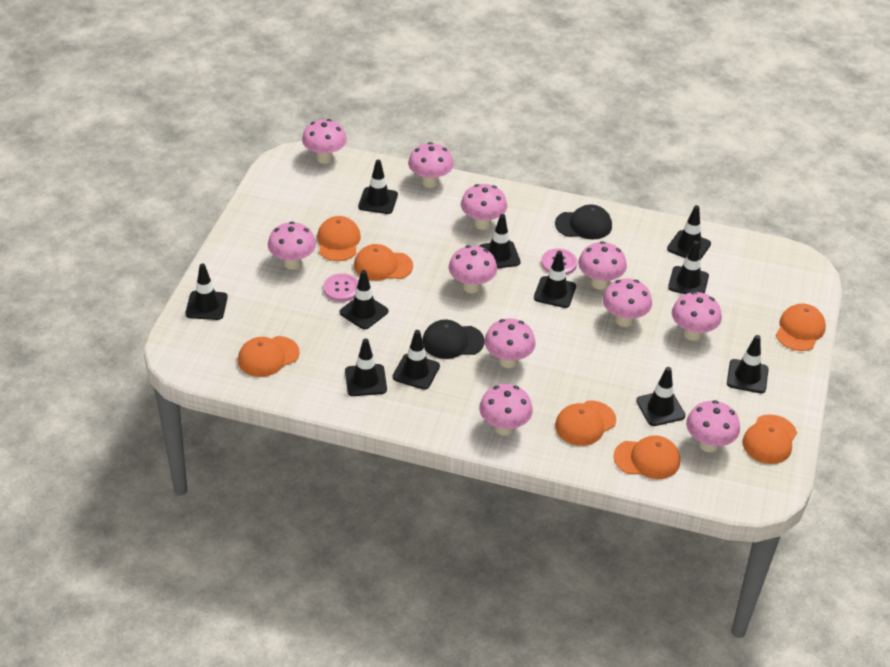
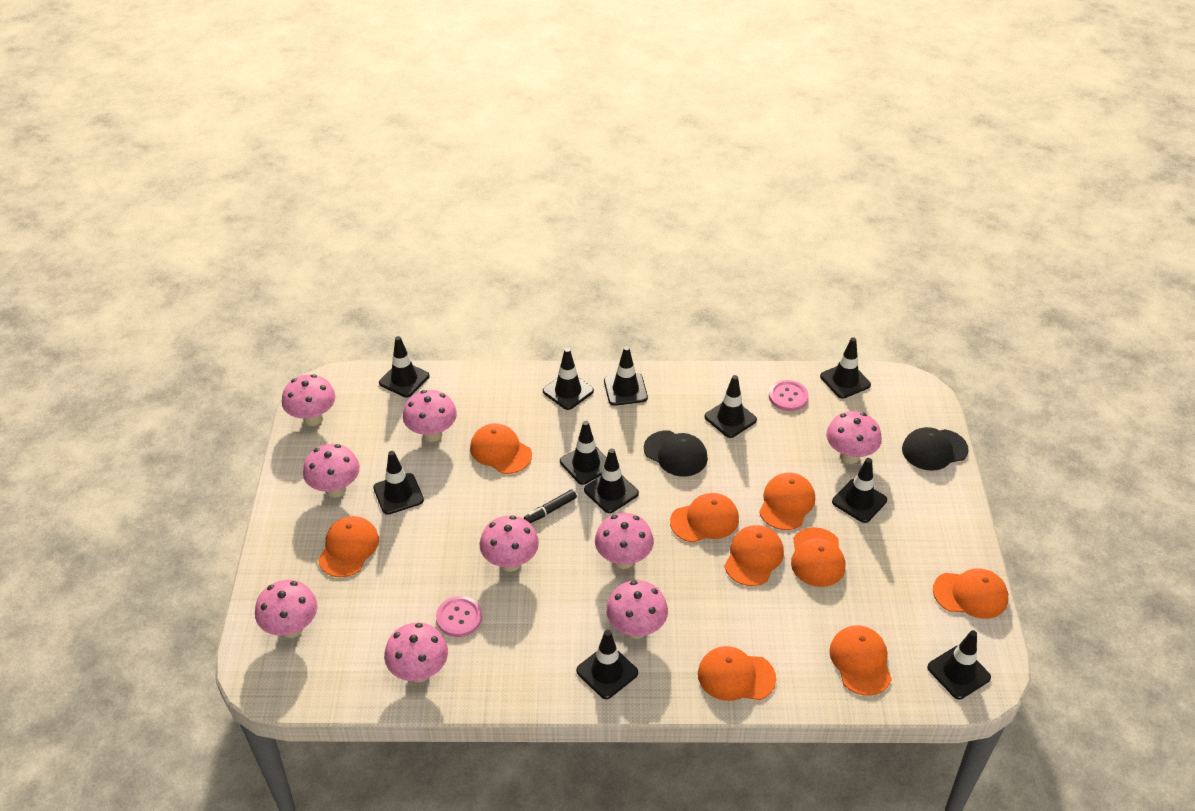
black marker: 0 -> 1
orange cap: 7 -> 9
pink mushroom: 11 -> 9

